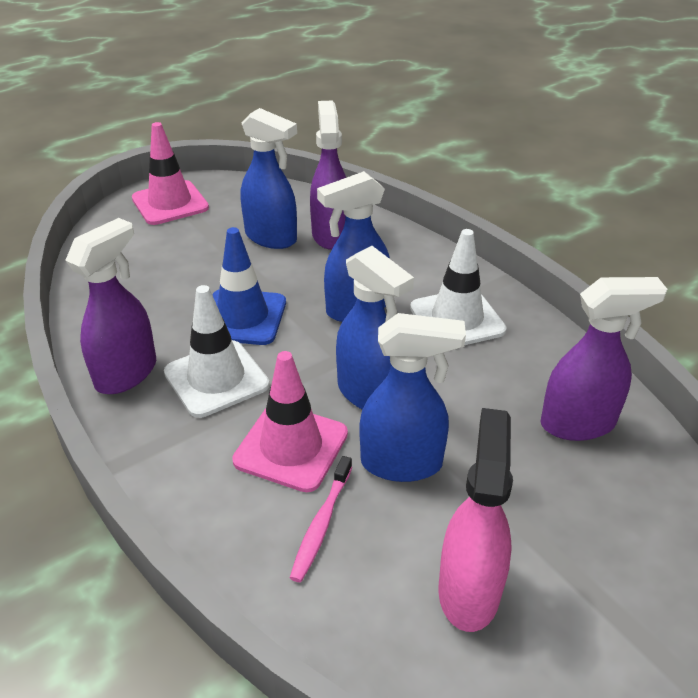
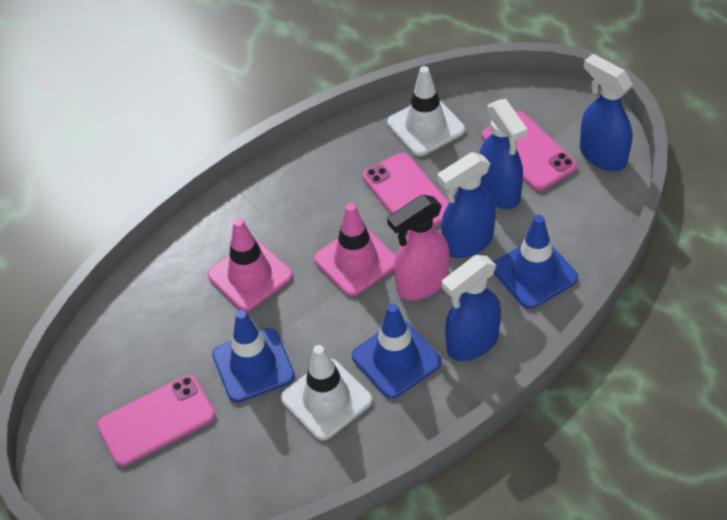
blue traffic cone: 1 -> 3
pink phone: 0 -> 3
pink toothbrush: 1 -> 0
purple spray bottle: 3 -> 0

